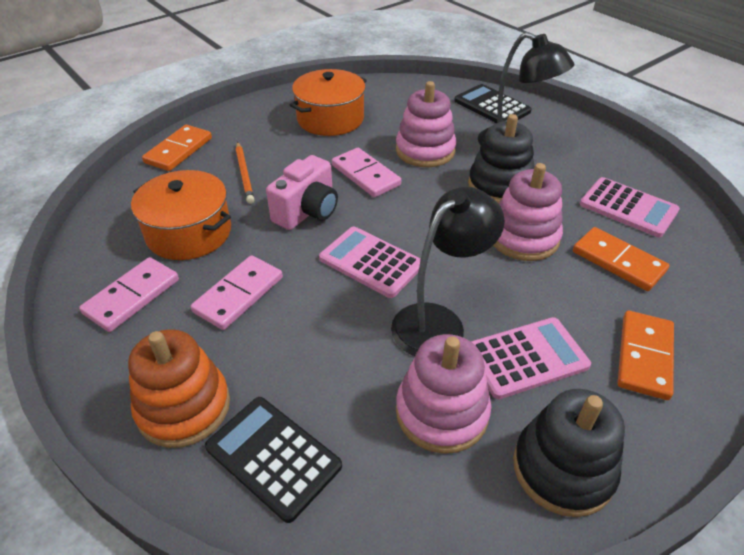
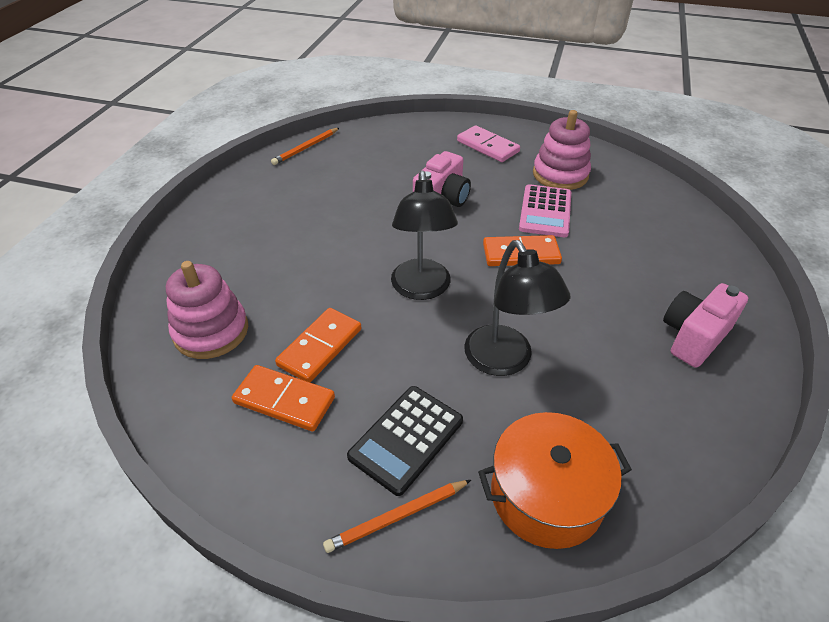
black calculator: 2 -> 1
black stacking toy: 2 -> 0
orange pencil: 1 -> 2
orange pot: 2 -> 1
orange stacking toy: 1 -> 0
pink calculator: 3 -> 1
pink camera: 1 -> 2
pink domino: 3 -> 1
pink stacking toy: 3 -> 2

